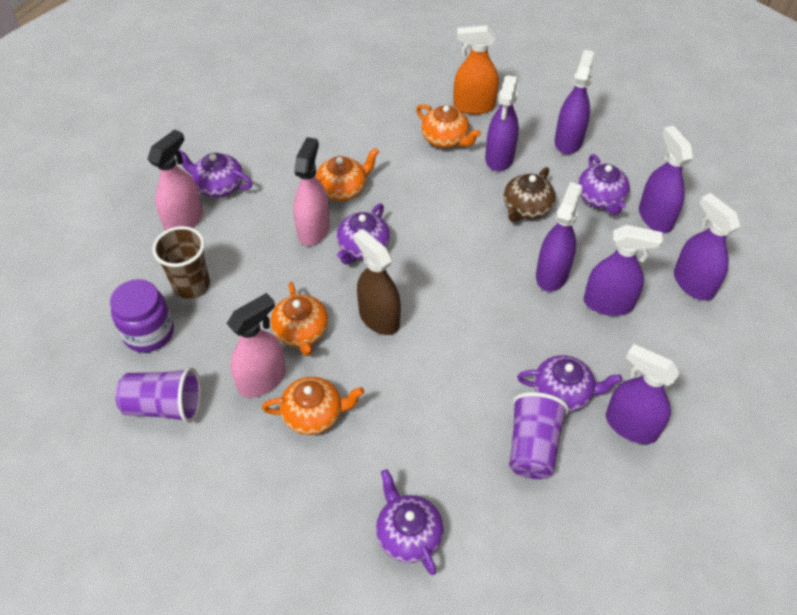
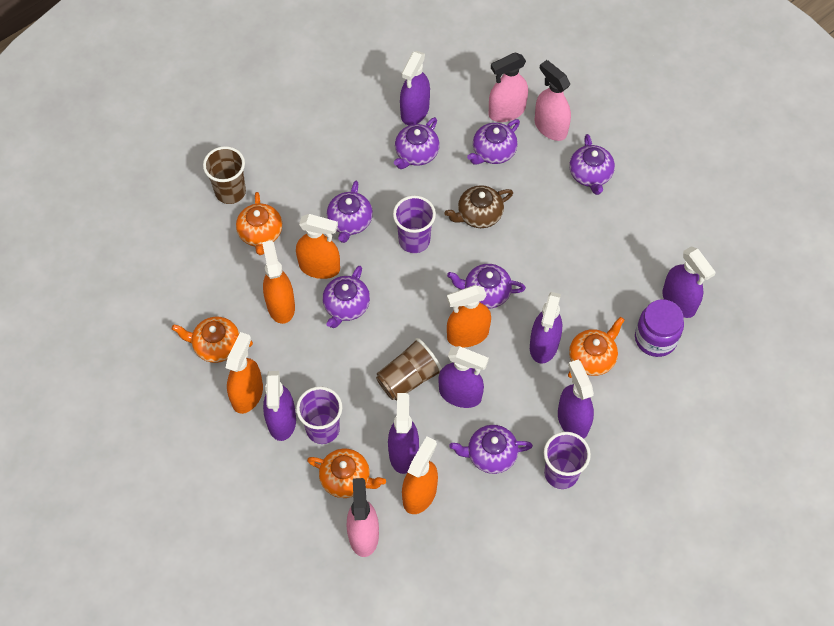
brown cup: 1 -> 2
brown spray bottle: 1 -> 0
orange spray bottle: 1 -> 5
purple cup: 2 -> 3
purple teapot: 5 -> 7

